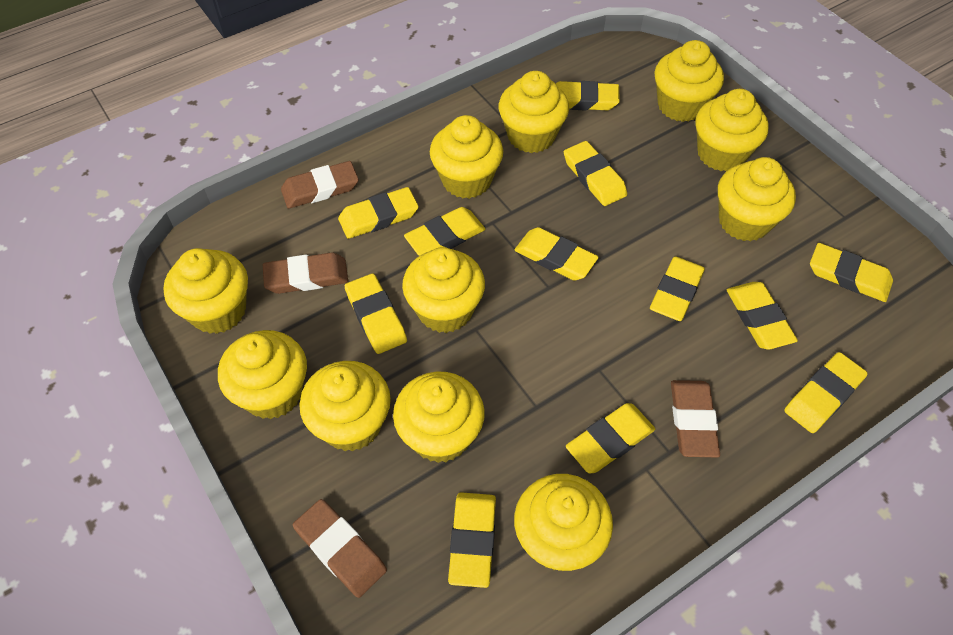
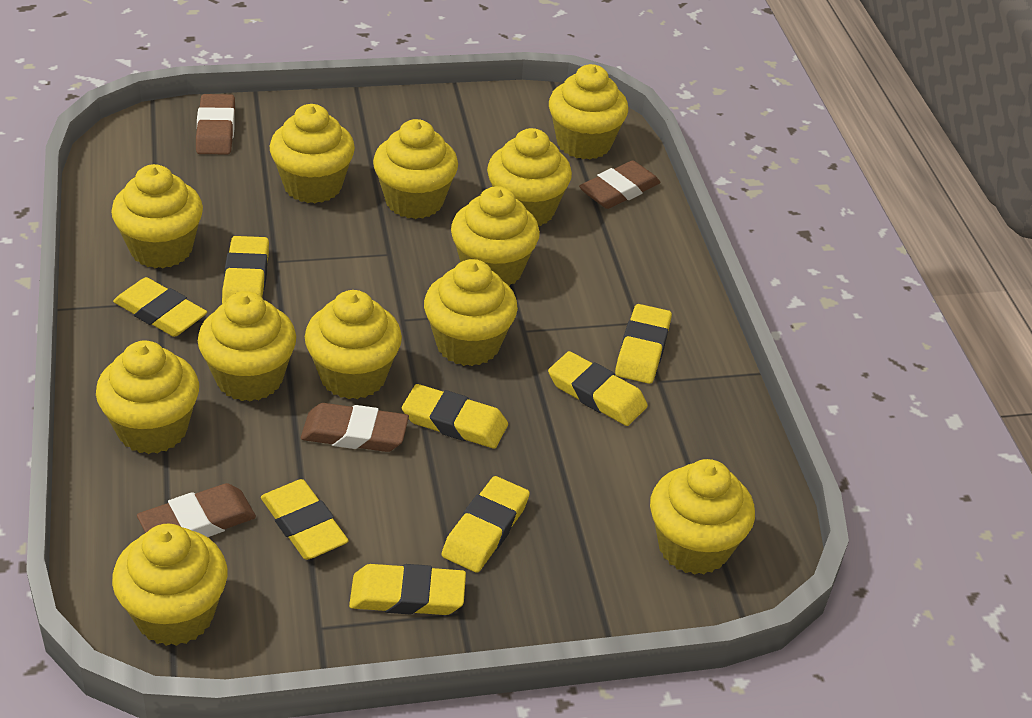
yellow cupcake: 11 -> 12
yellow eraser: 12 -> 8

